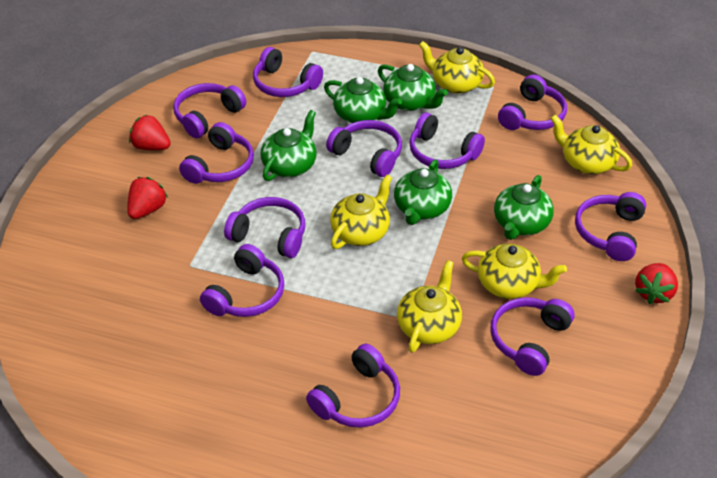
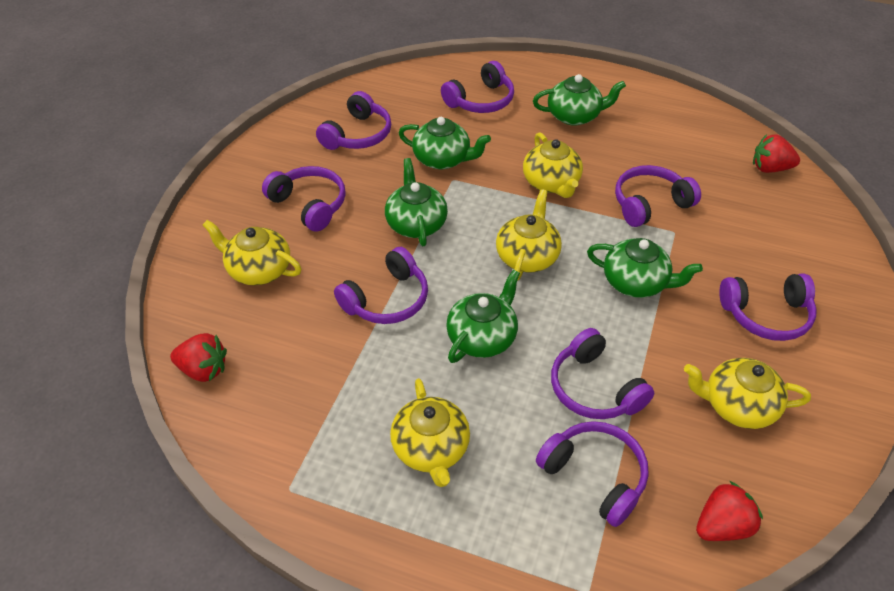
purple headphones: 11 -> 8

